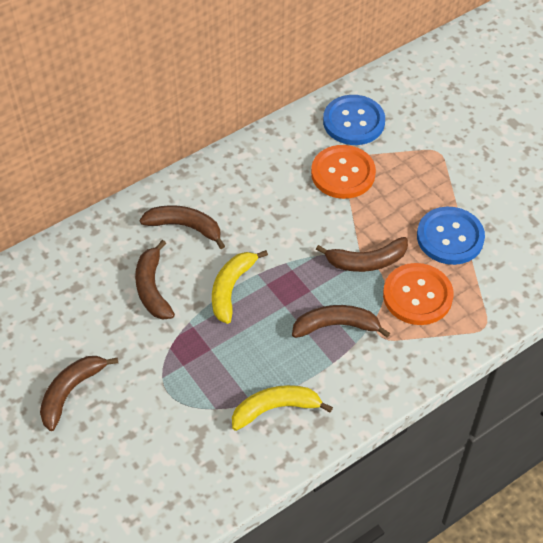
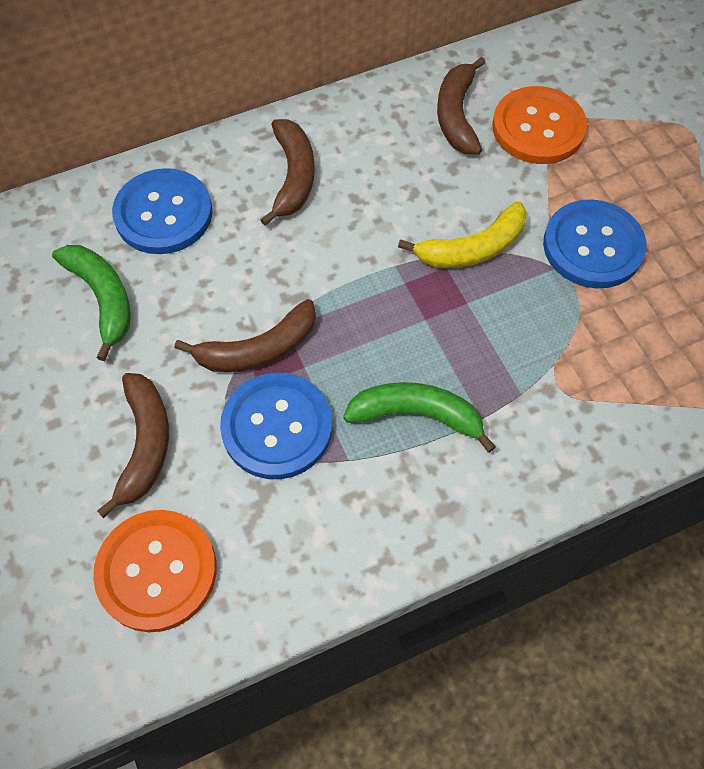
blue button: 2 -> 3
brown banana: 5 -> 4
green banana: 0 -> 2
yellow banana: 2 -> 1

